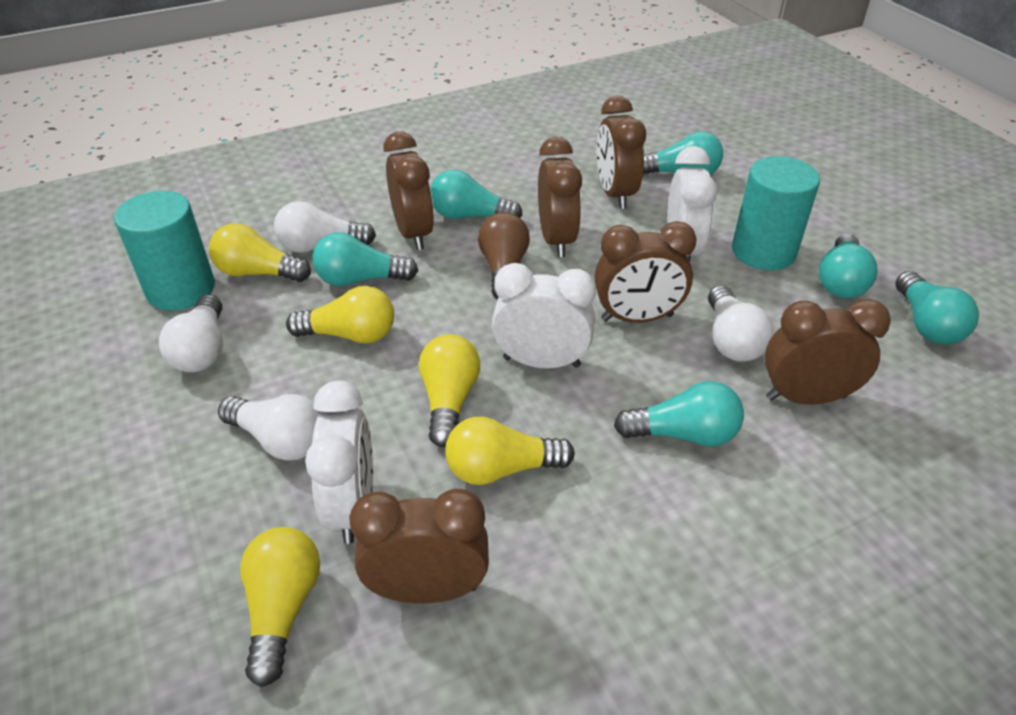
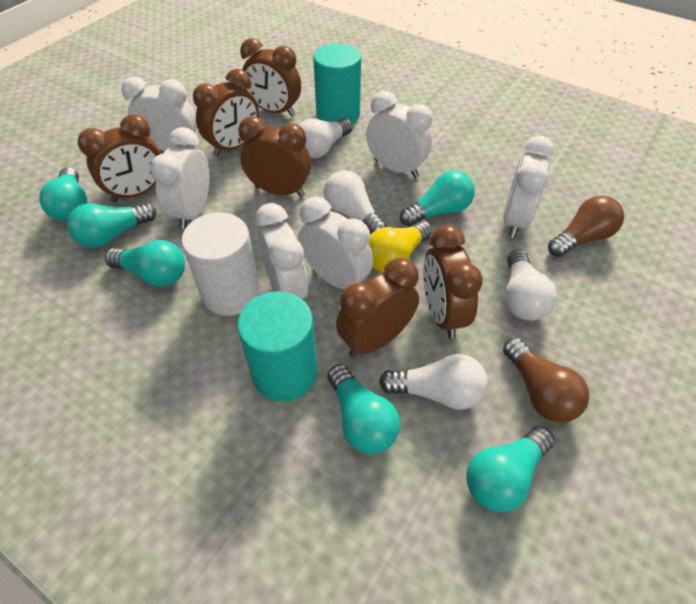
brown light bulb: 1 -> 2
white clock: 3 -> 6
white cylinder: 0 -> 1
yellow light bulb: 5 -> 1

